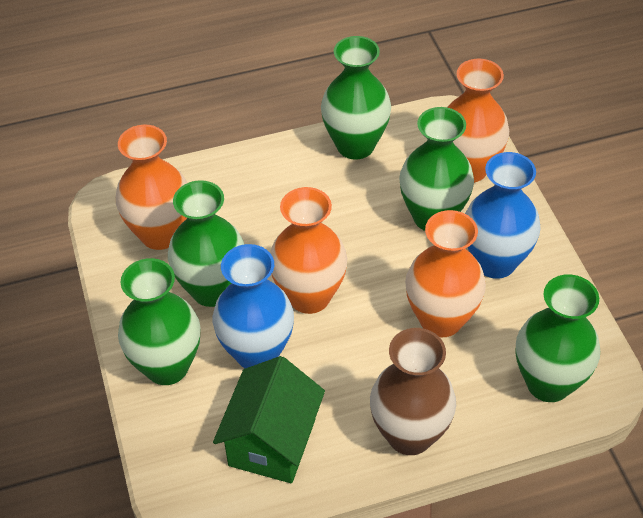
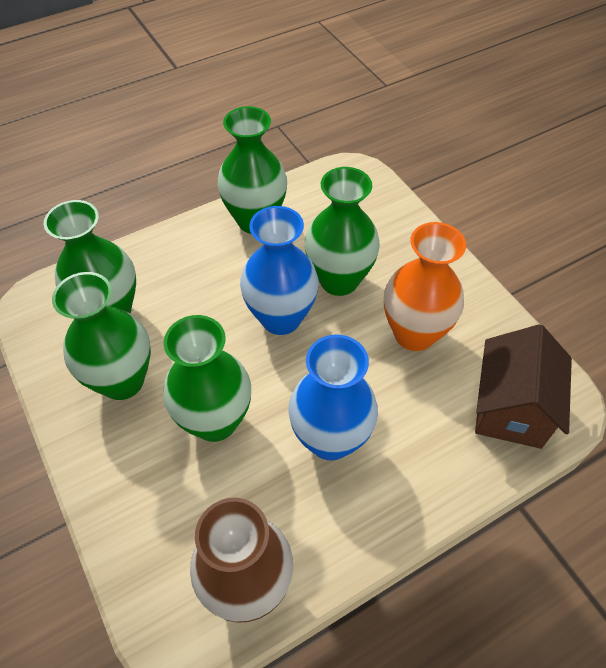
brown house: 0 -> 1
green house: 1 -> 0
orange vase: 4 -> 1

